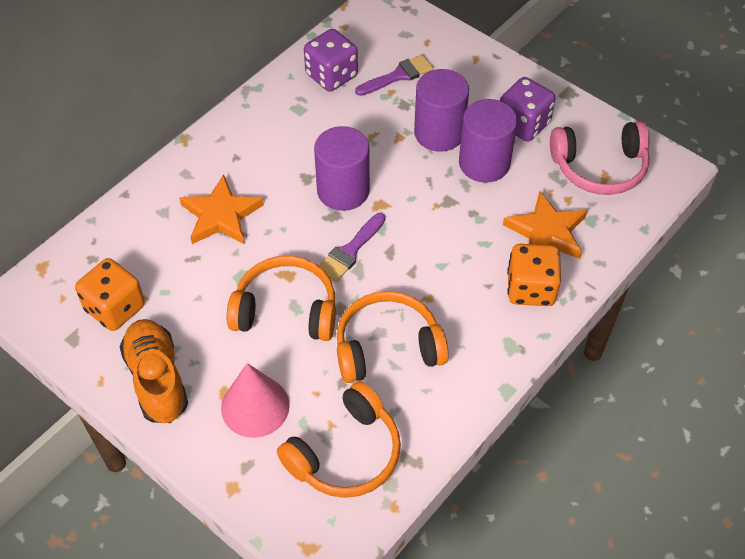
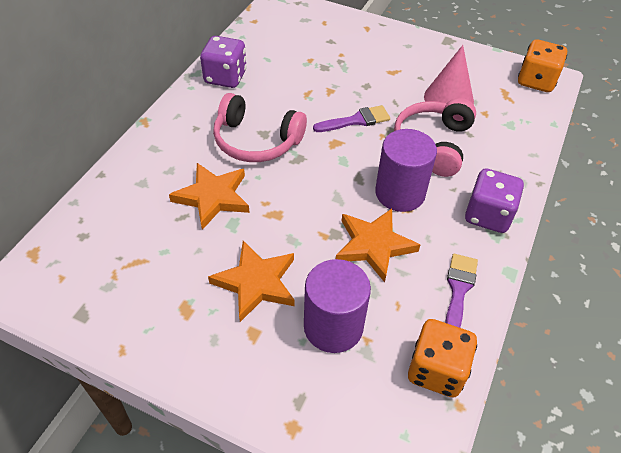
orange headphones: 3 -> 0
orange shoe: 1 -> 0
orange star: 2 -> 3
pink headphones: 1 -> 2
purple cylinder: 3 -> 2

